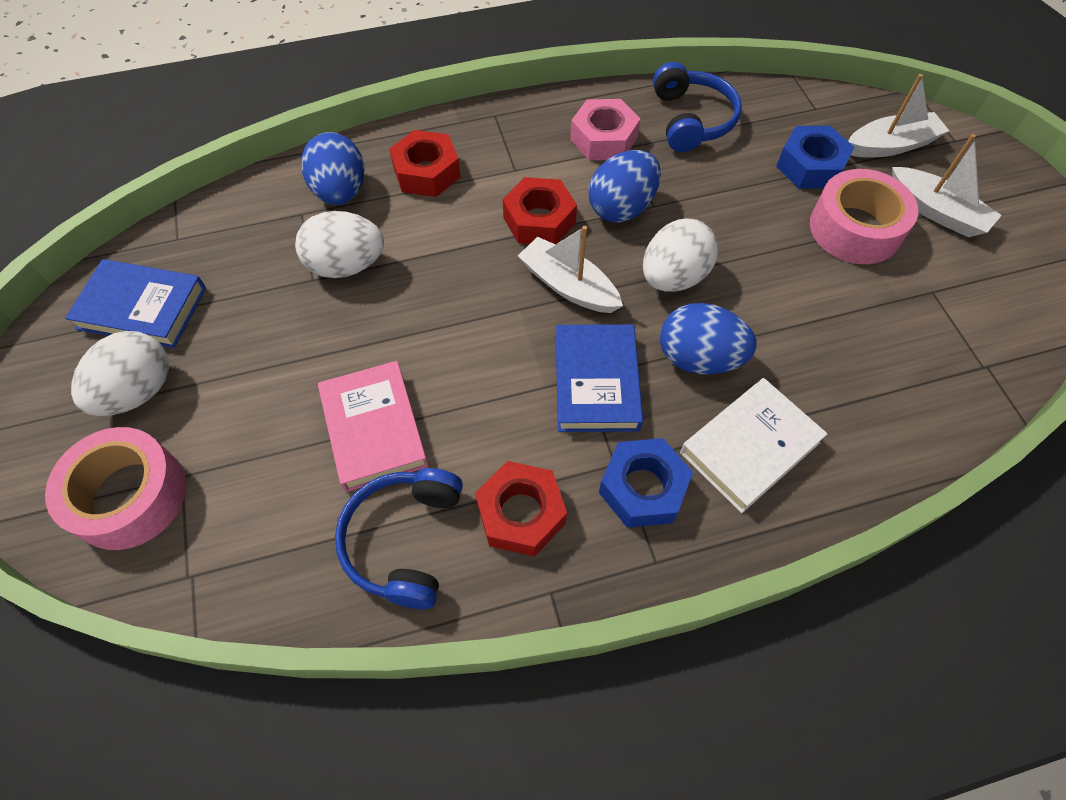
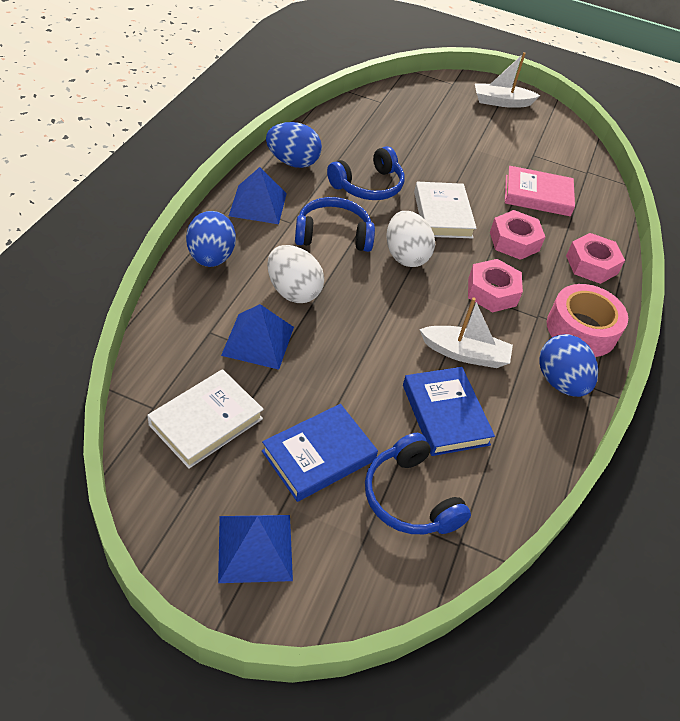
blue headphones: 2 -> 3
blue nut: 2 -> 0
blue pyramid: 0 -> 3
pink nut: 1 -> 3
pink tape: 2 -> 1
red nut: 3 -> 0
white boat: 3 -> 2
white book: 1 -> 2
white egg: 3 -> 2

